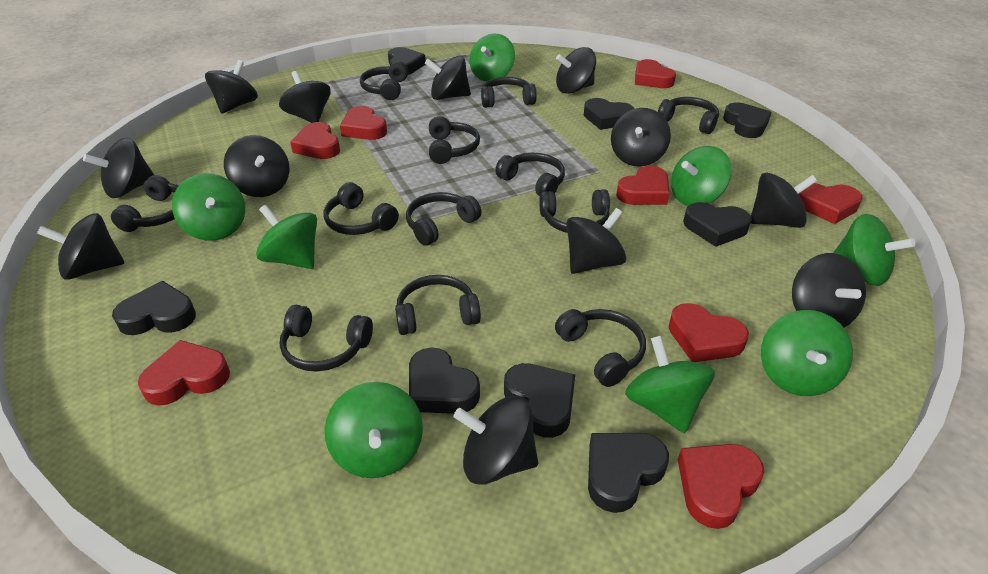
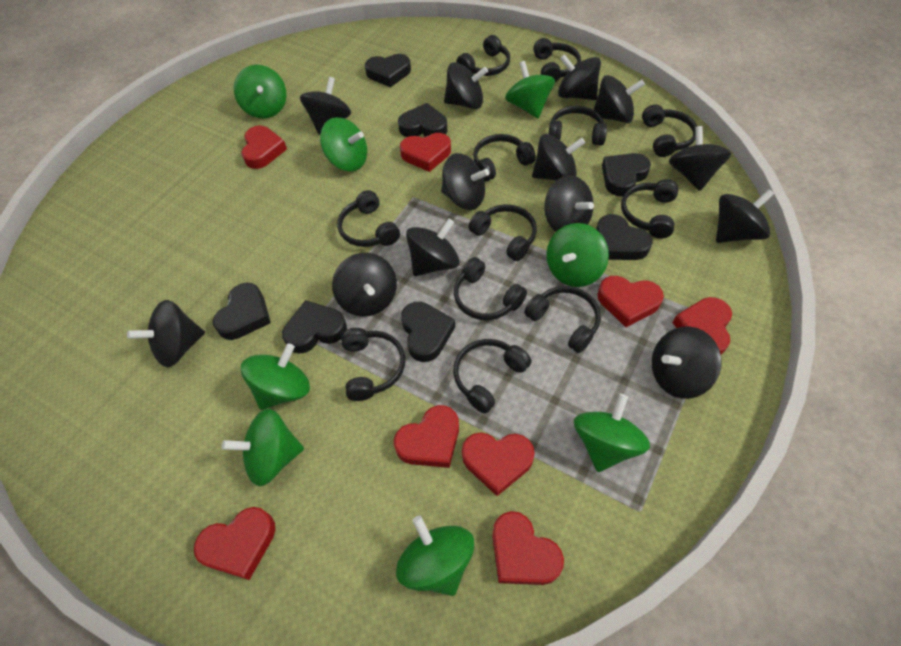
black heart: 8 -> 7
black spinning top: 12 -> 13

